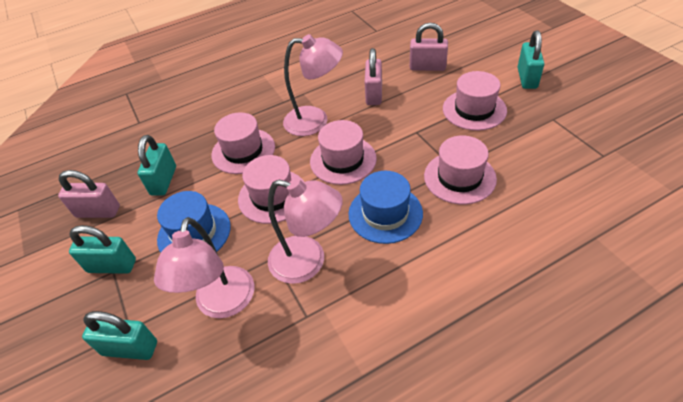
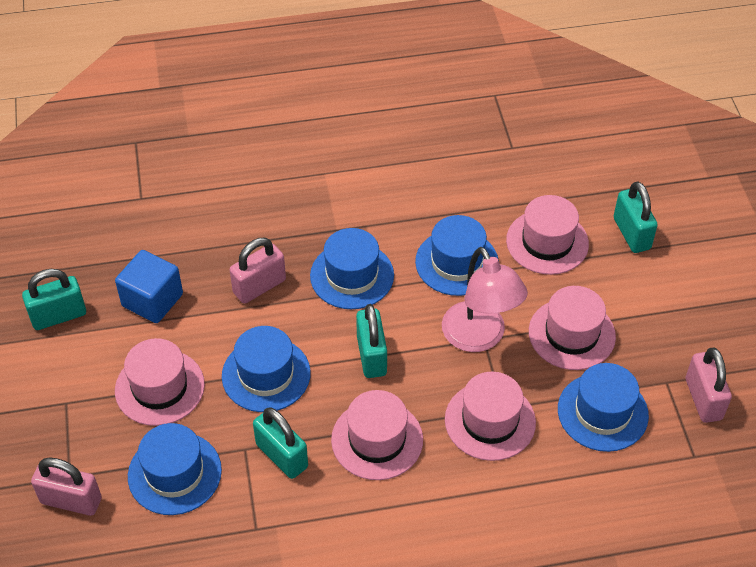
blue cube: 0 -> 1
blue hat: 2 -> 5
pink lamp: 3 -> 1

